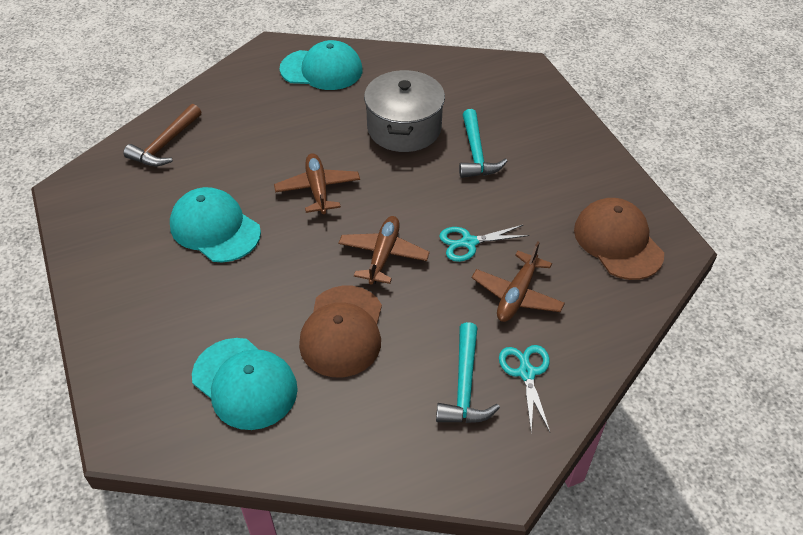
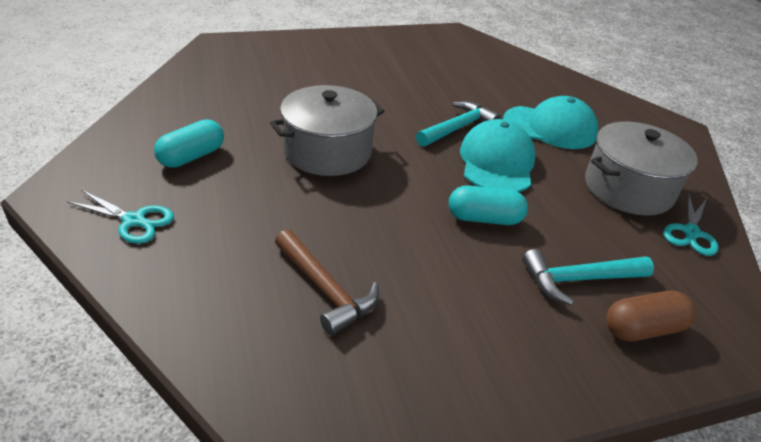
brown cap: 2 -> 0
brown capsule: 0 -> 1
brown plane: 3 -> 0
grey pot: 1 -> 2
turquoise cap: 3 -> 2
turquoise capsule: 0 -> 2

